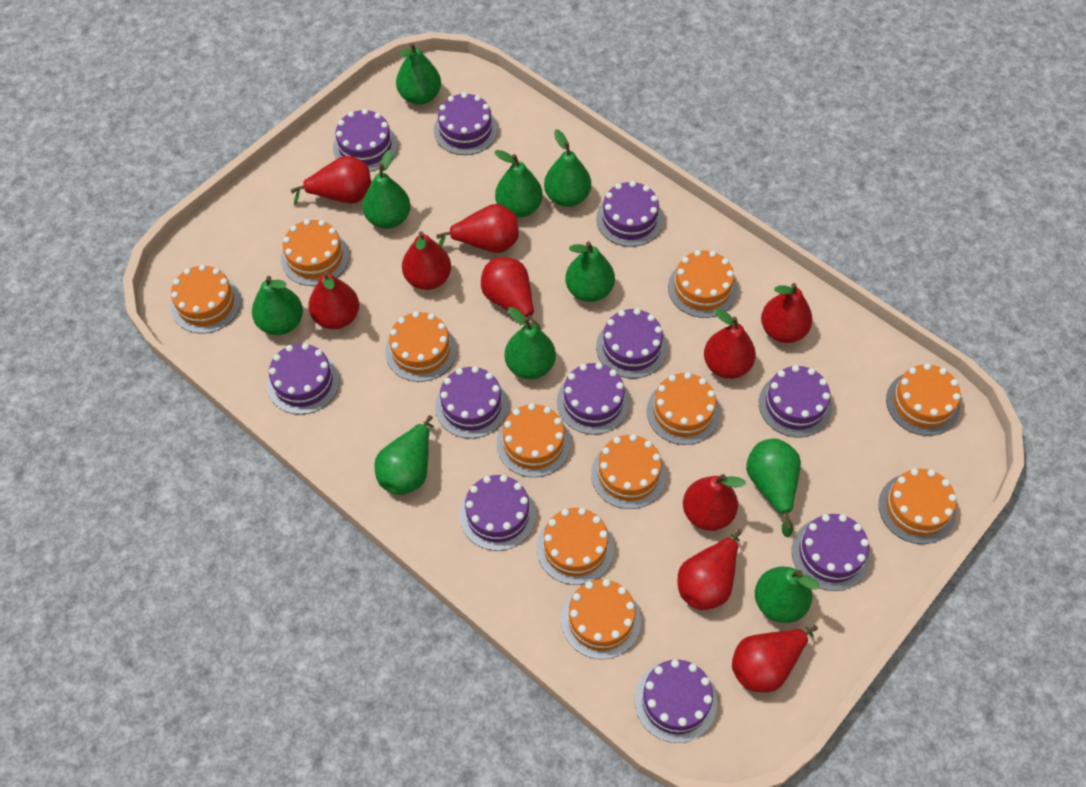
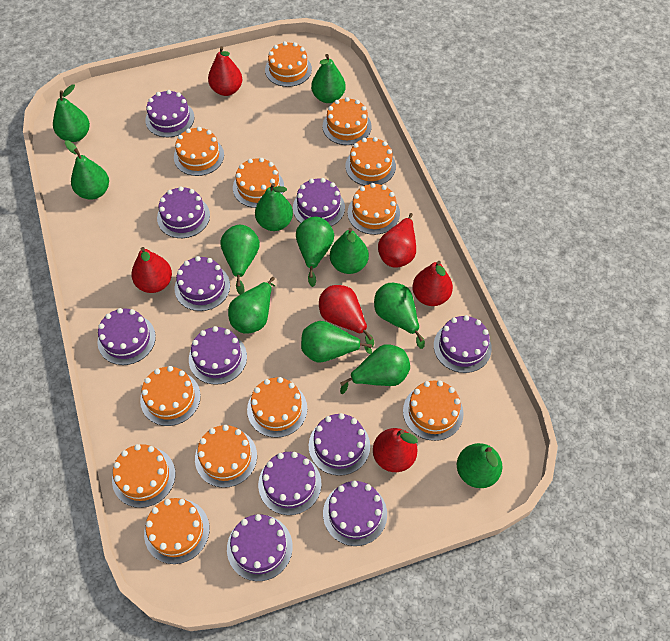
green pear: 10 -> 12
orange cake: 11 -> 12
red pear: 10 -> 6

